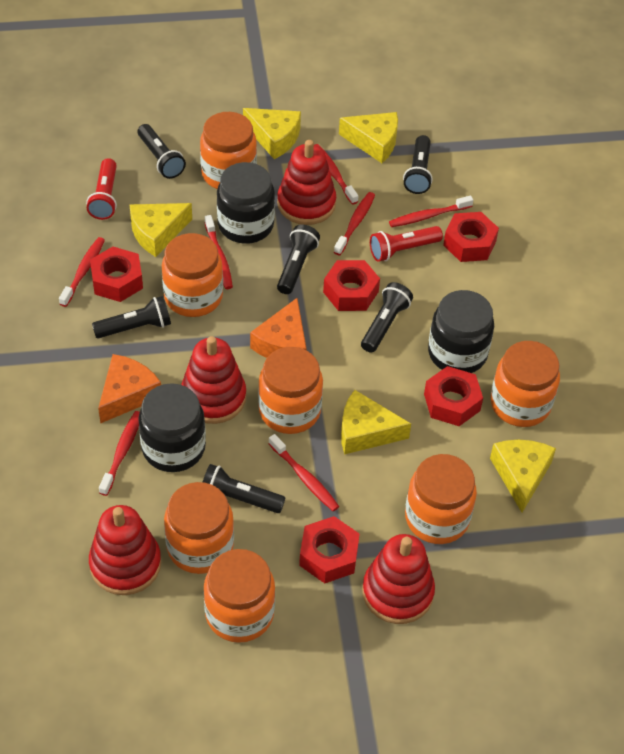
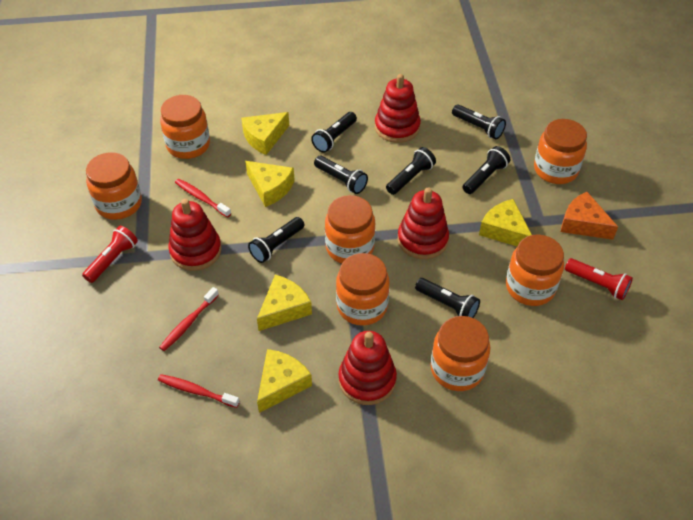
black flashlight: 6 -> 7
black jar: 3 -> 0
orange cheese: 2 -> 1
red nut: 5 -> 0
red toothbrush: 7 -> 3

